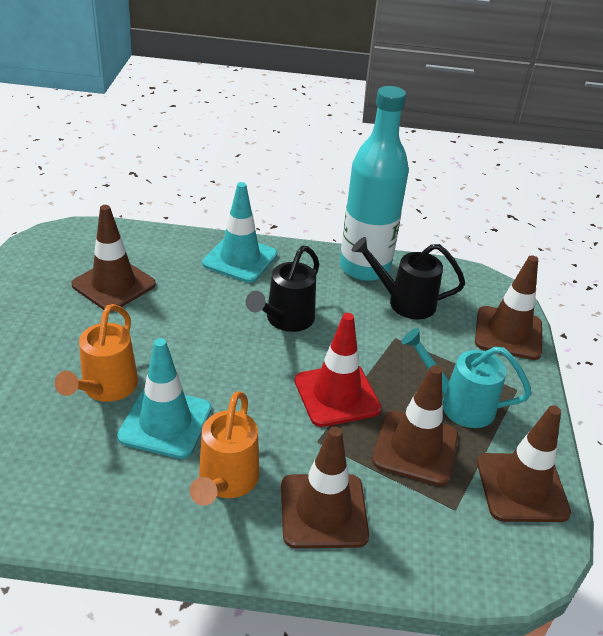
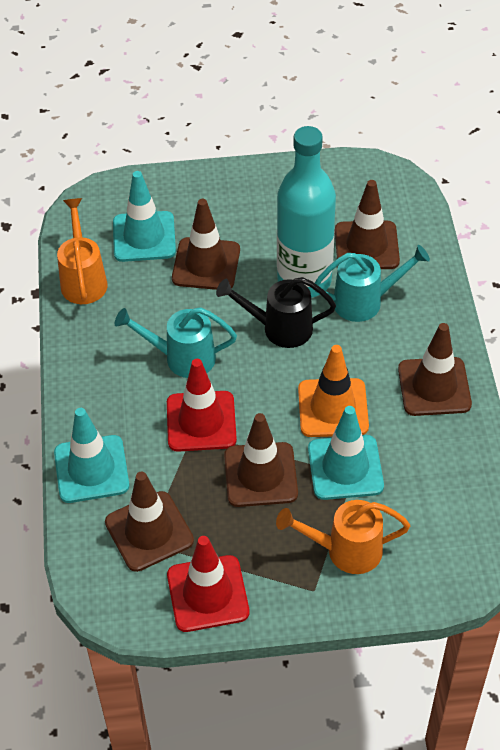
black watering can: 2 -> 1
orange traffic cone: 0 -> 1
red traffic cone: 1 -> 2
turquoise traffic cone: 2 -> 3
turquoise watering can: 1 -> 2

